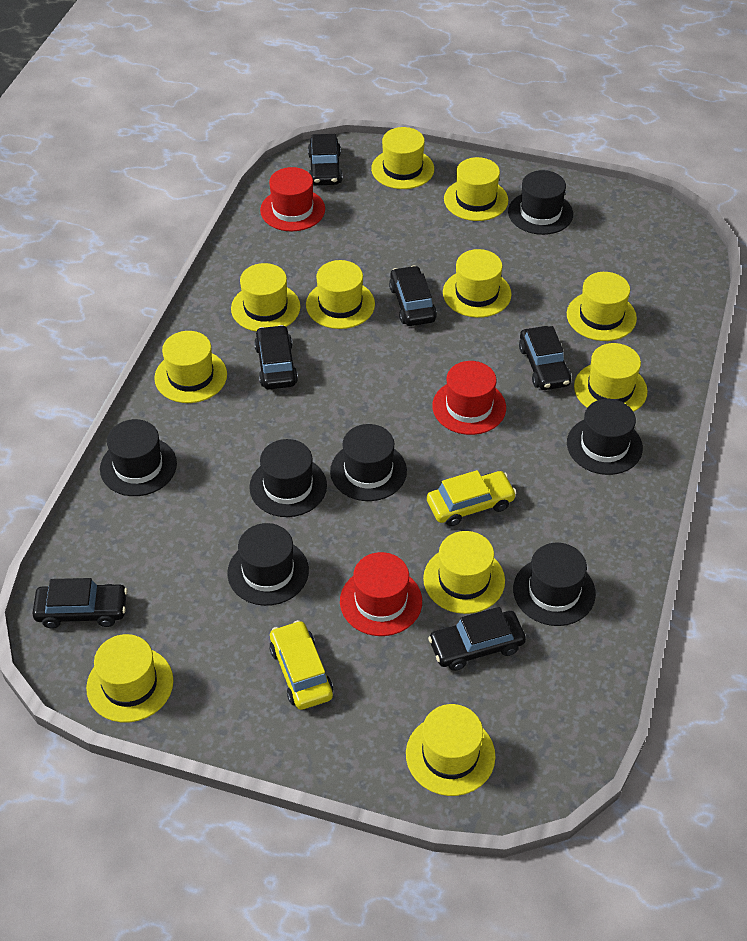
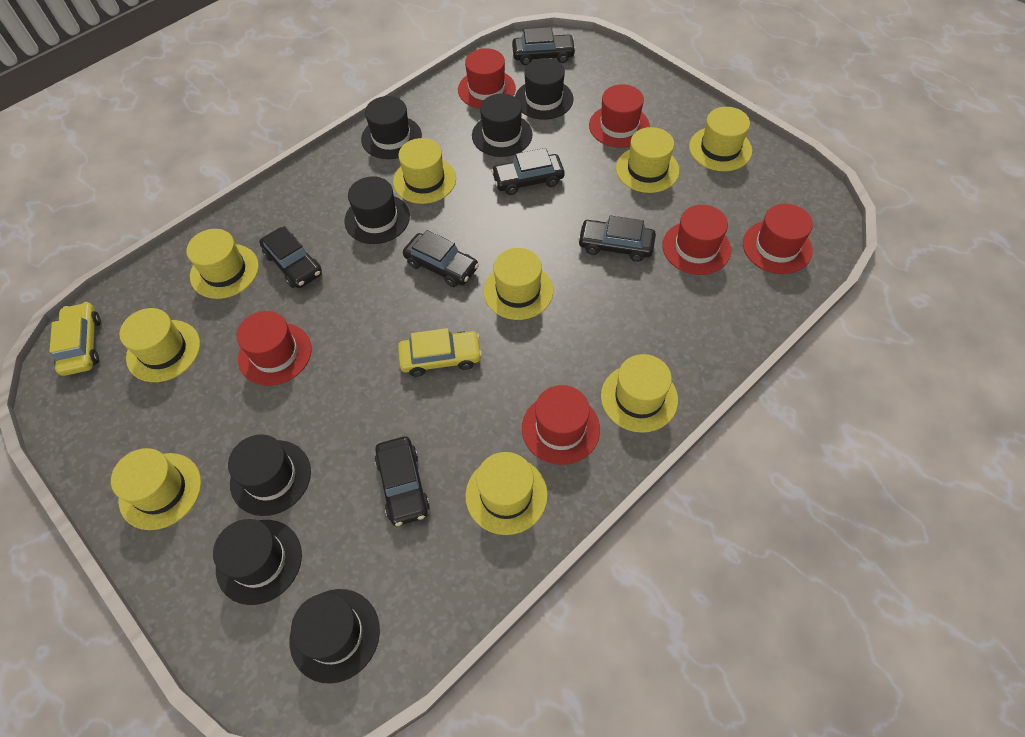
red hat: 3 -> 6
yellow hat: 11 -> 9

